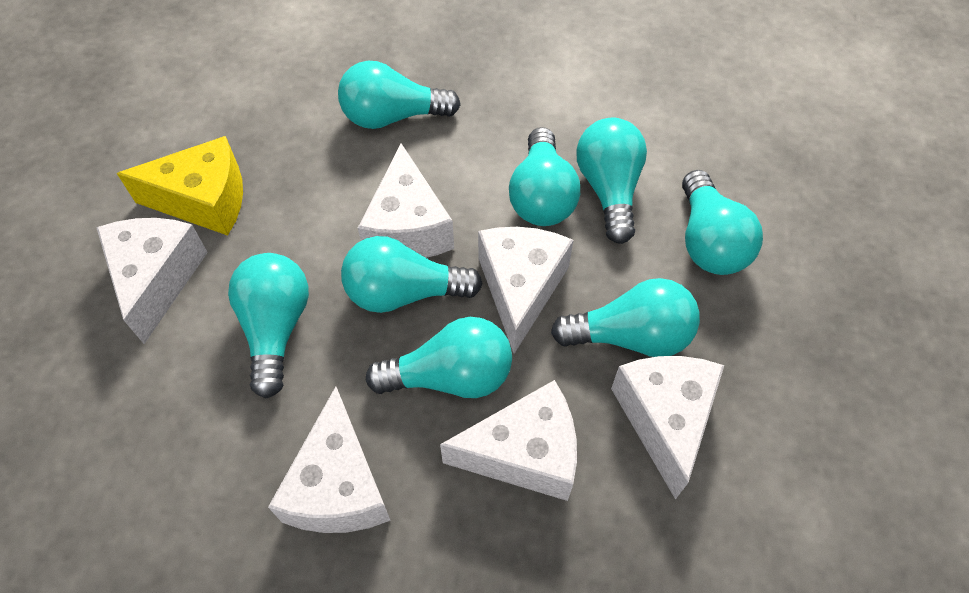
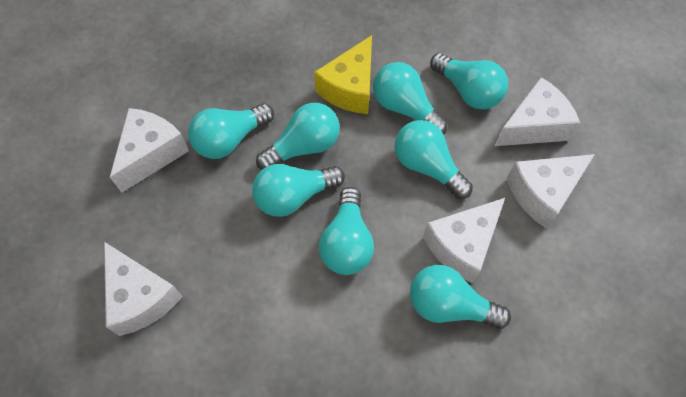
white cheese: 6 -> 5

